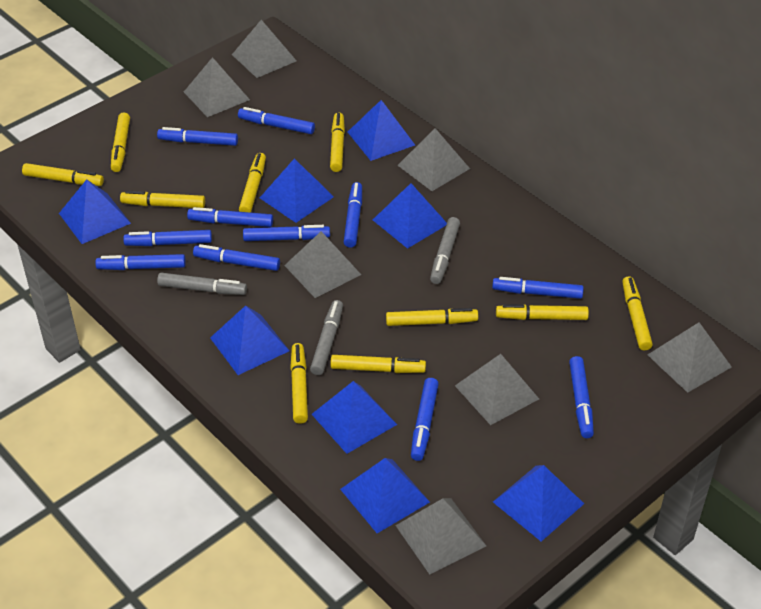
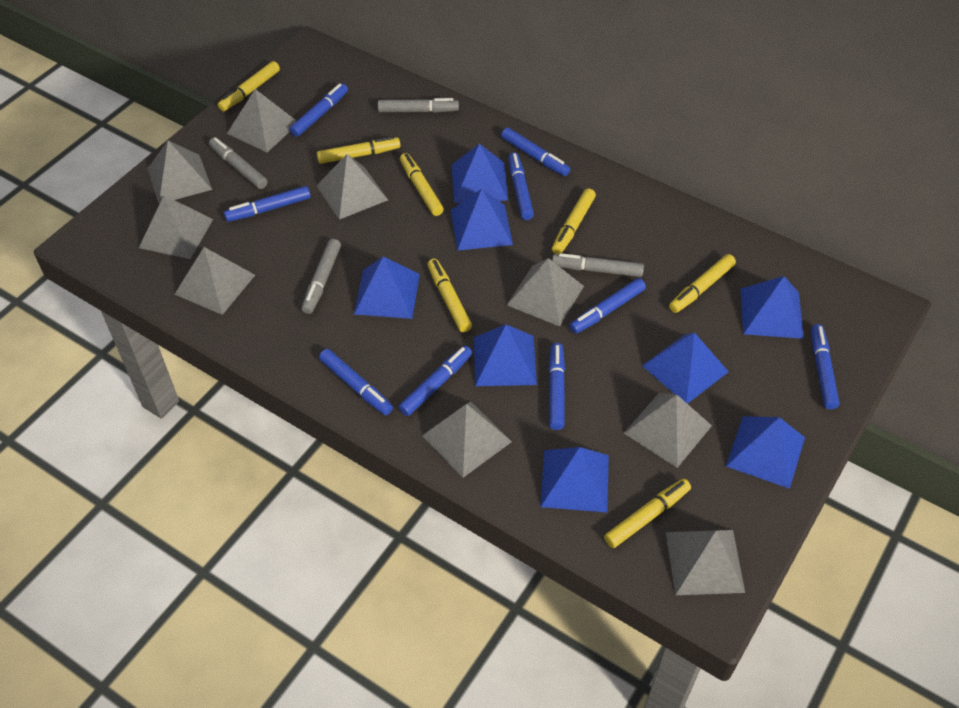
blue marker: 11 -> 9
grey marker: 3 -> 4
grey pyramid: 7 -> 9
yellow marker: 10 -> 7

